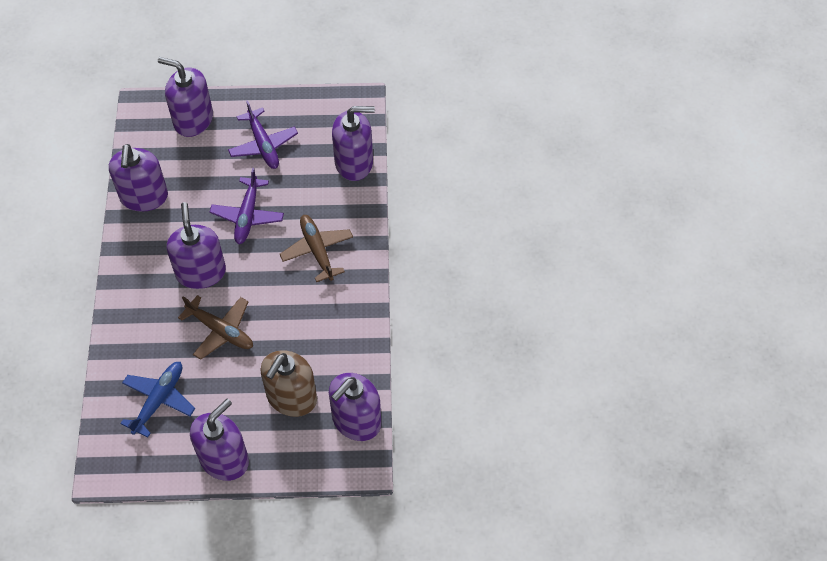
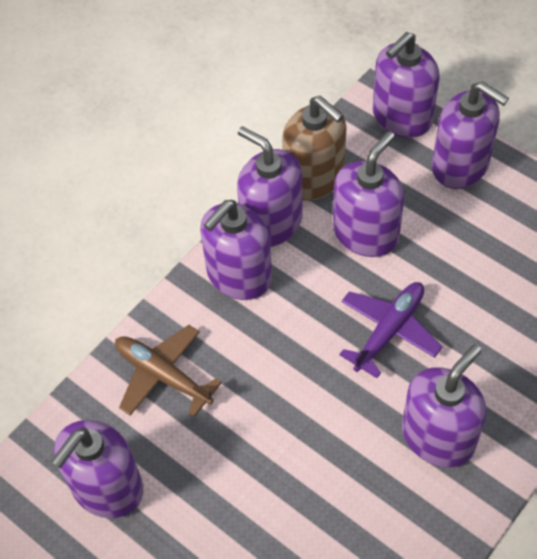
blue plane: 1 -> 0
brown plane: 2 -> 1
purple plane: 2 -> 1
purple soap dispenser: 6 -> 7

